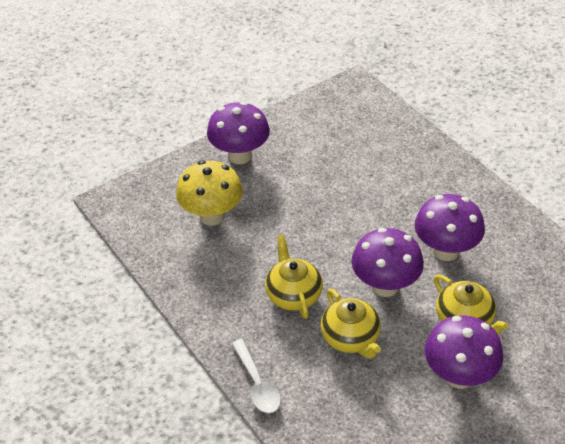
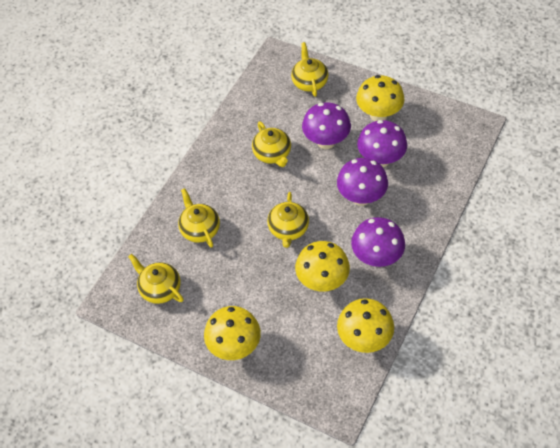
white spoon: 1 -> 0
yellow mushroom: 1 -> 4
yellow teapot: 3 -> 5

